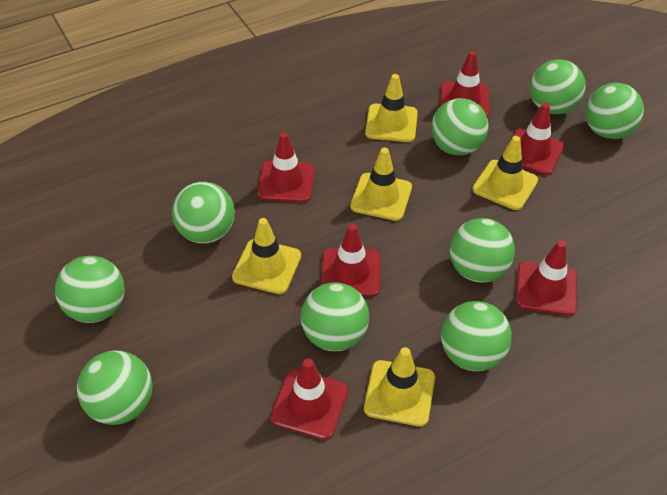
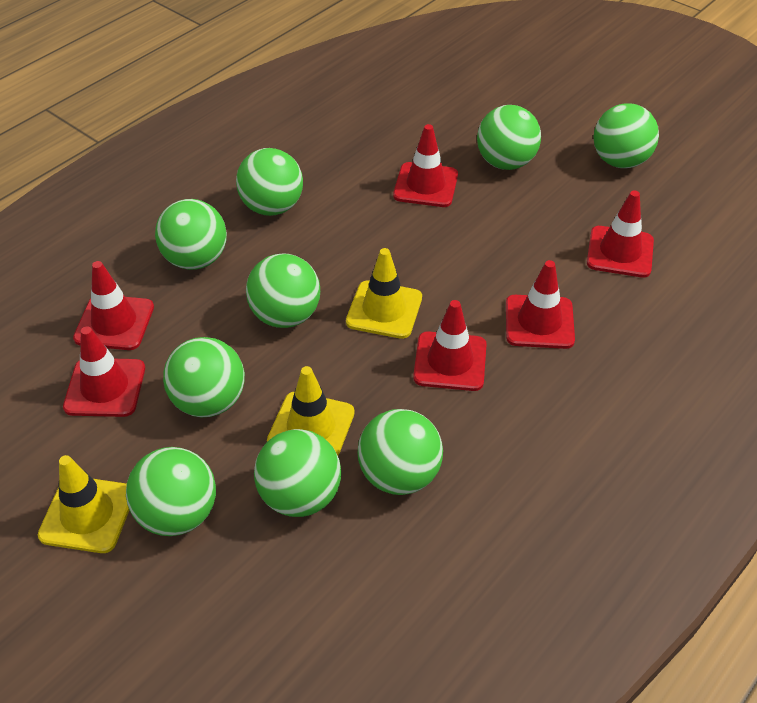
yellow traffic cone: 5 -> 3

